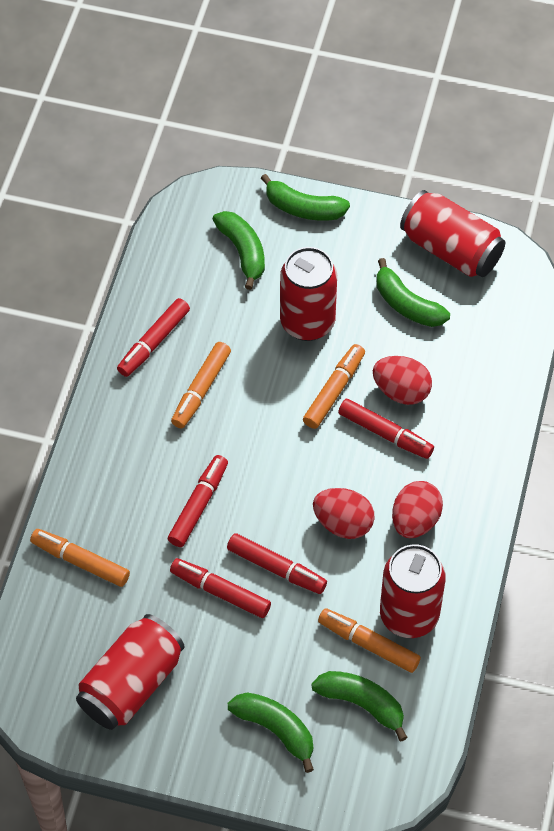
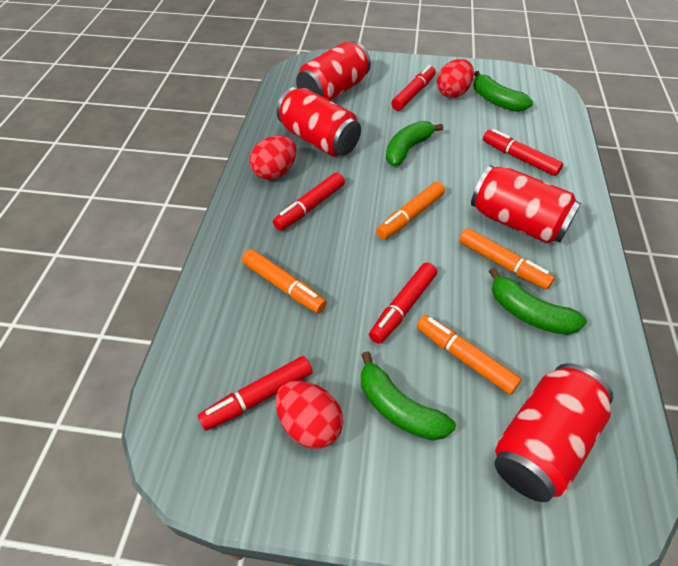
green banana: 5 -> 4

